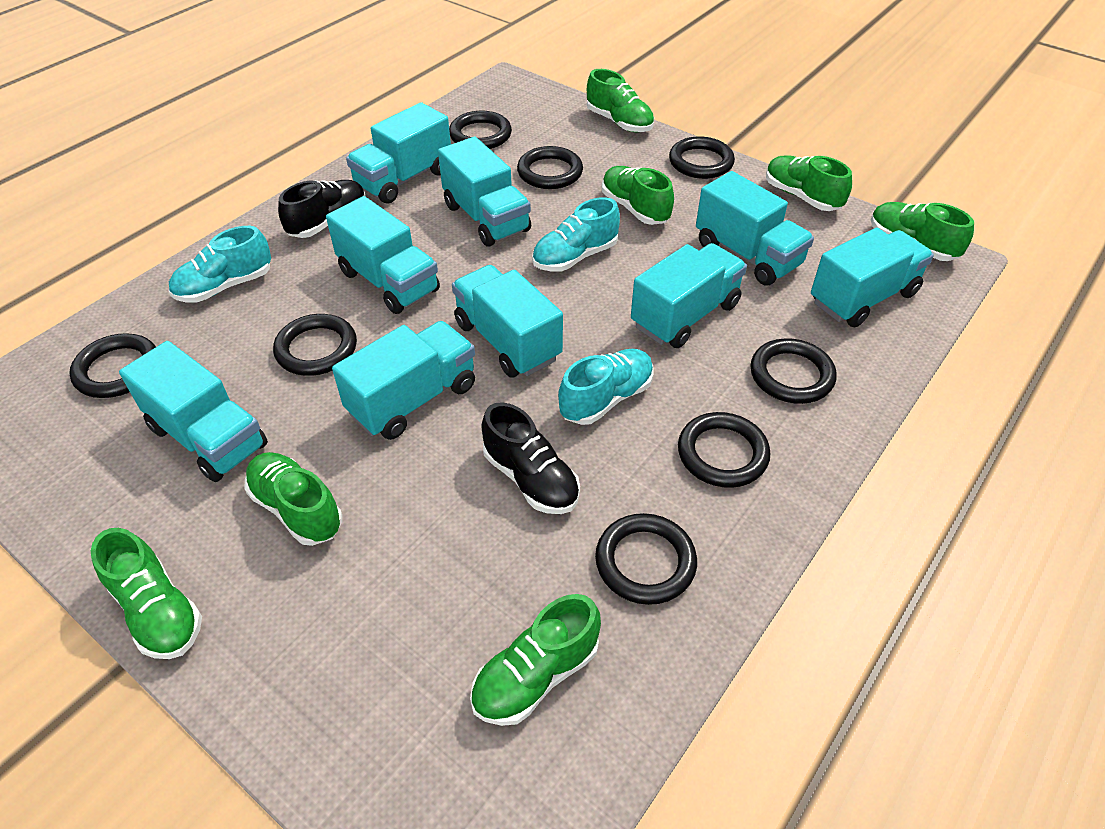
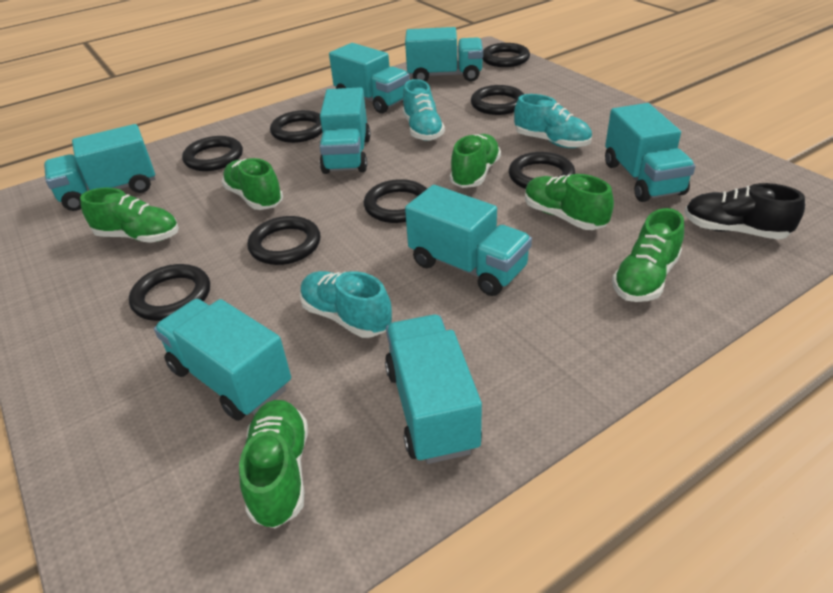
black shoe: 2 -> 1
green shoe: 7 -> 6
turquoise truck: 9 -> 8

